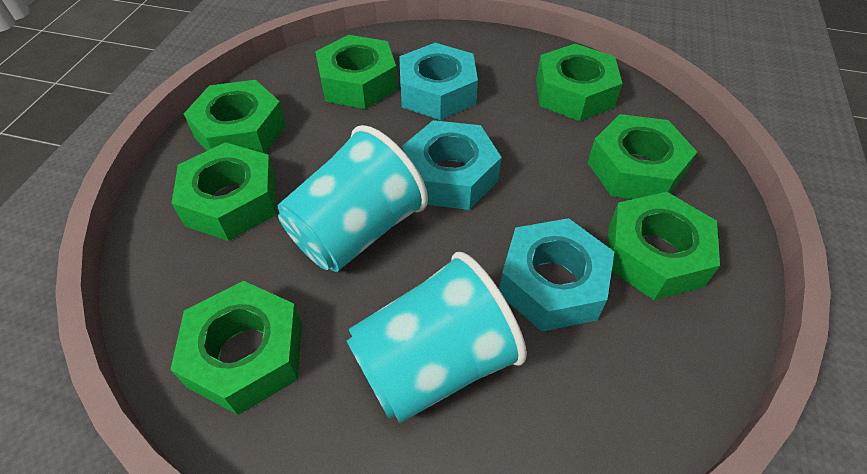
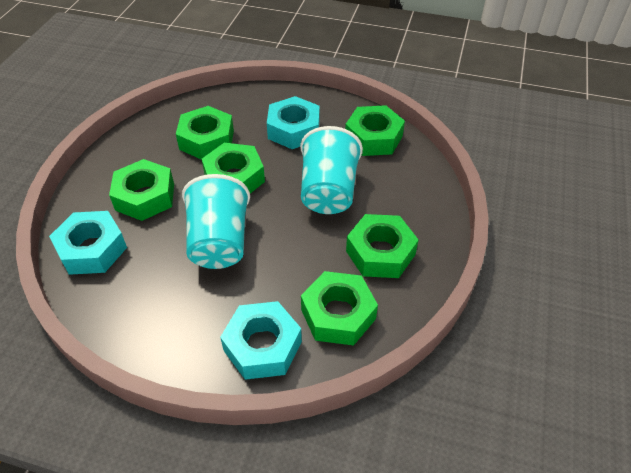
green nut: 7 -> 6

